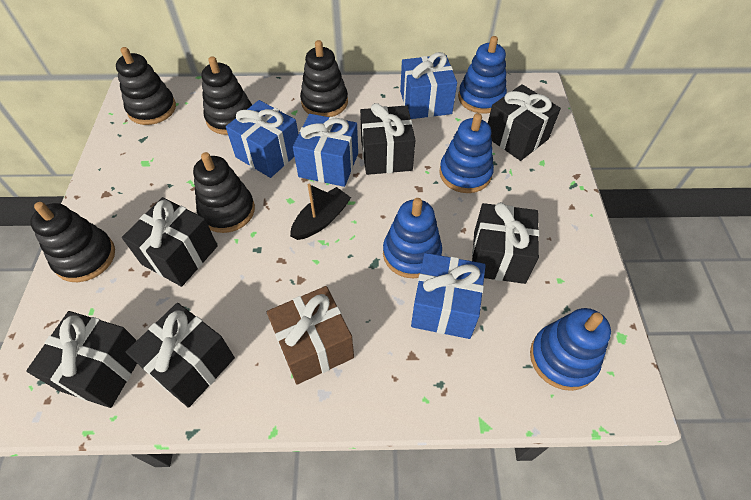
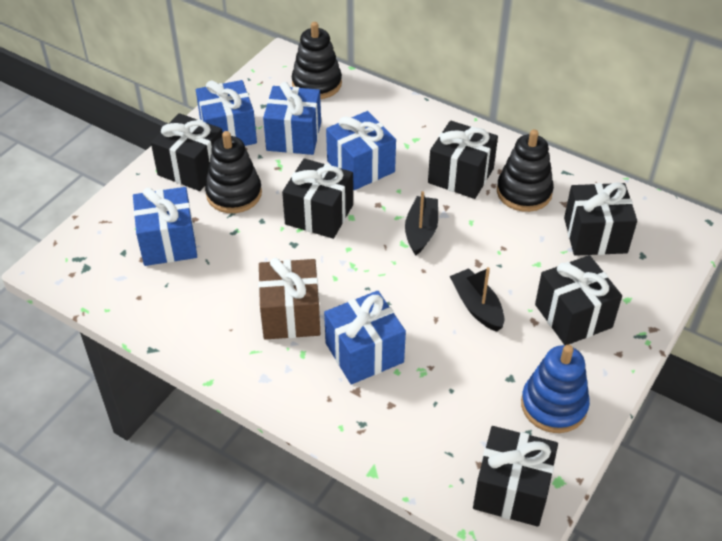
black boat: 1 -> 2
black stacking toy: 5 -> 3
blue gift: 4 -> 5
blue stacking toy: 4 -> 1

